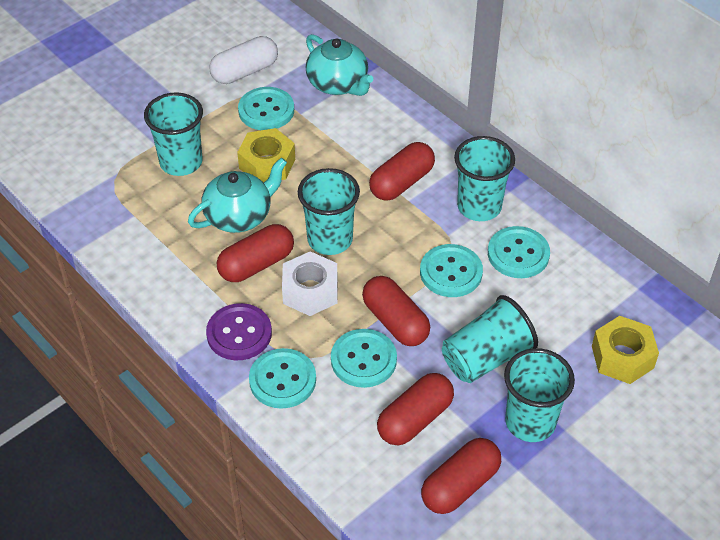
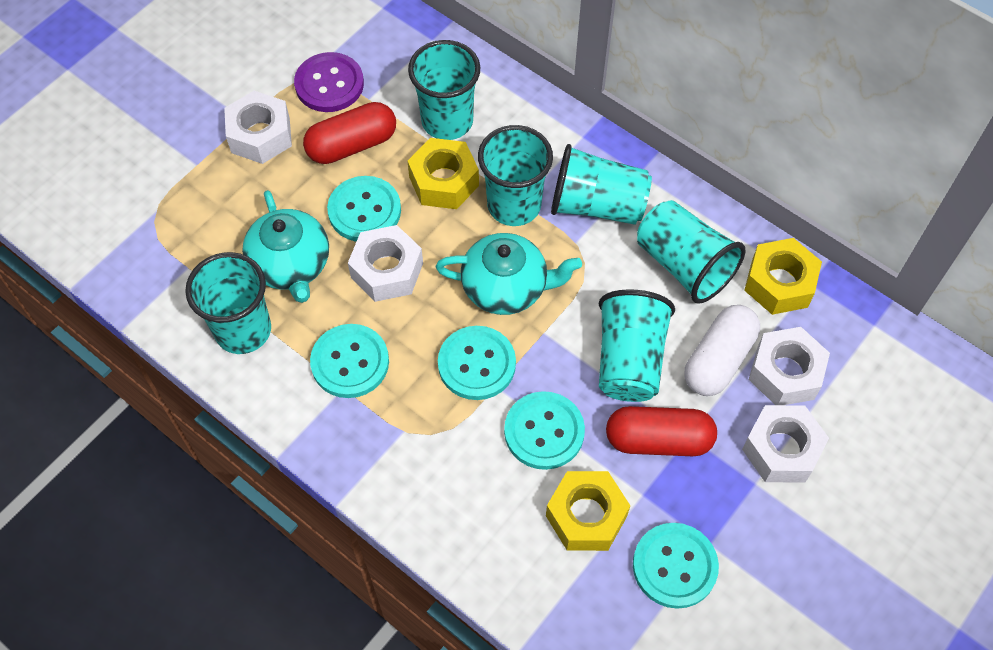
red capsule: 5 -> 2
turquoise cup: 5 -> 6
white nut: 1 -> 4
yellow nut: 2 -> 3

